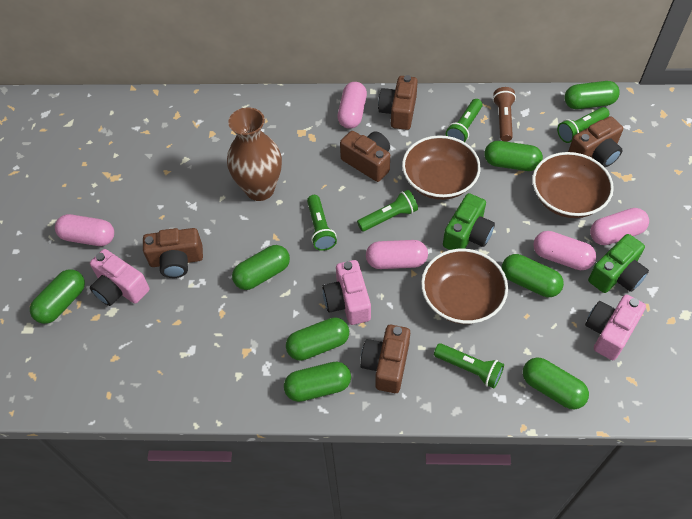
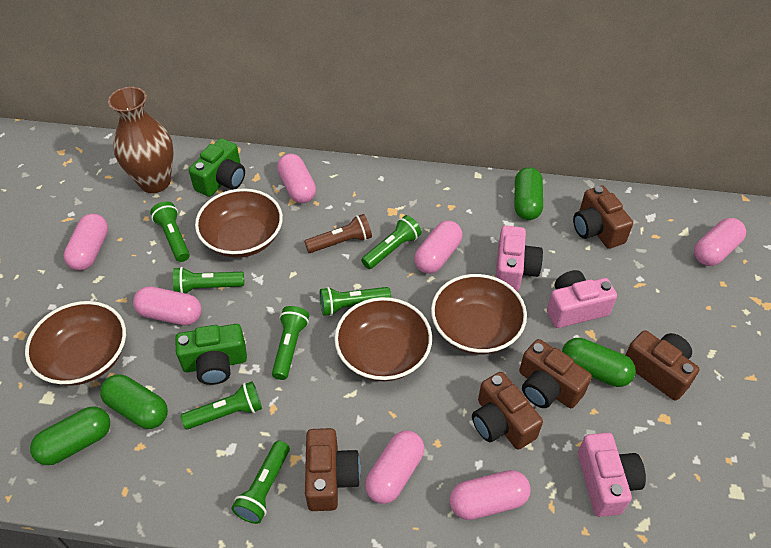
brown bowl: 3 -> 4
green capsule: 8 -> 4
green flashlight: 5 -> 7
pink capsule: 5 -> 7

